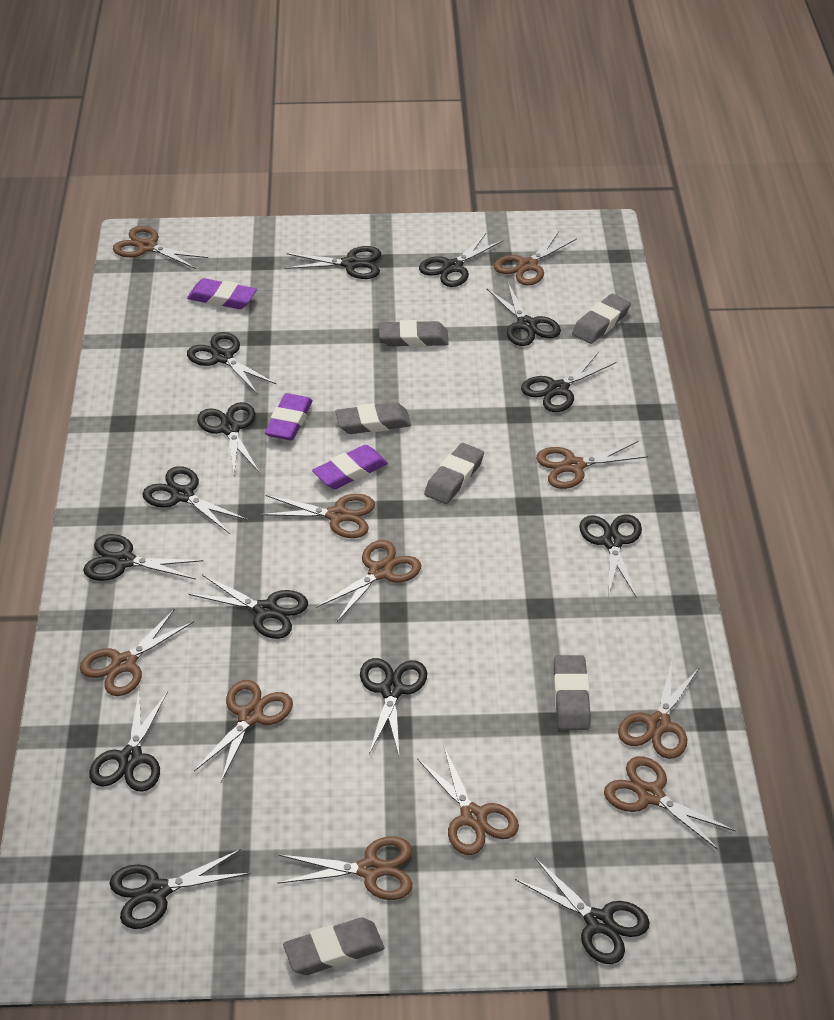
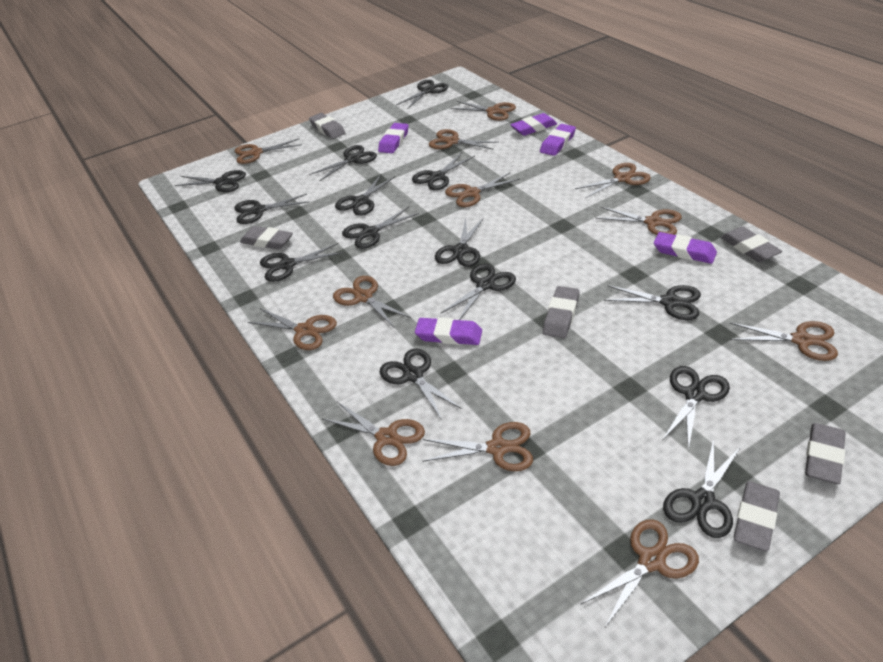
brown scissors: 11 -> 12
purple eraser: 3 -> 5

